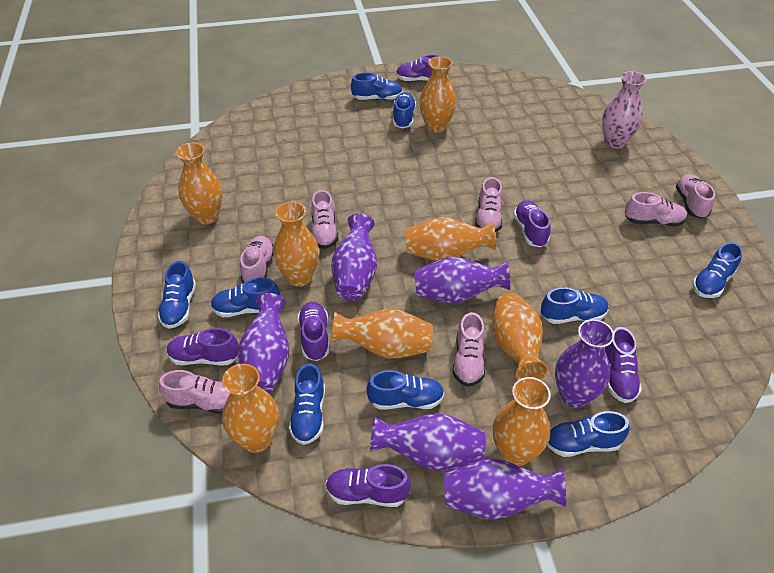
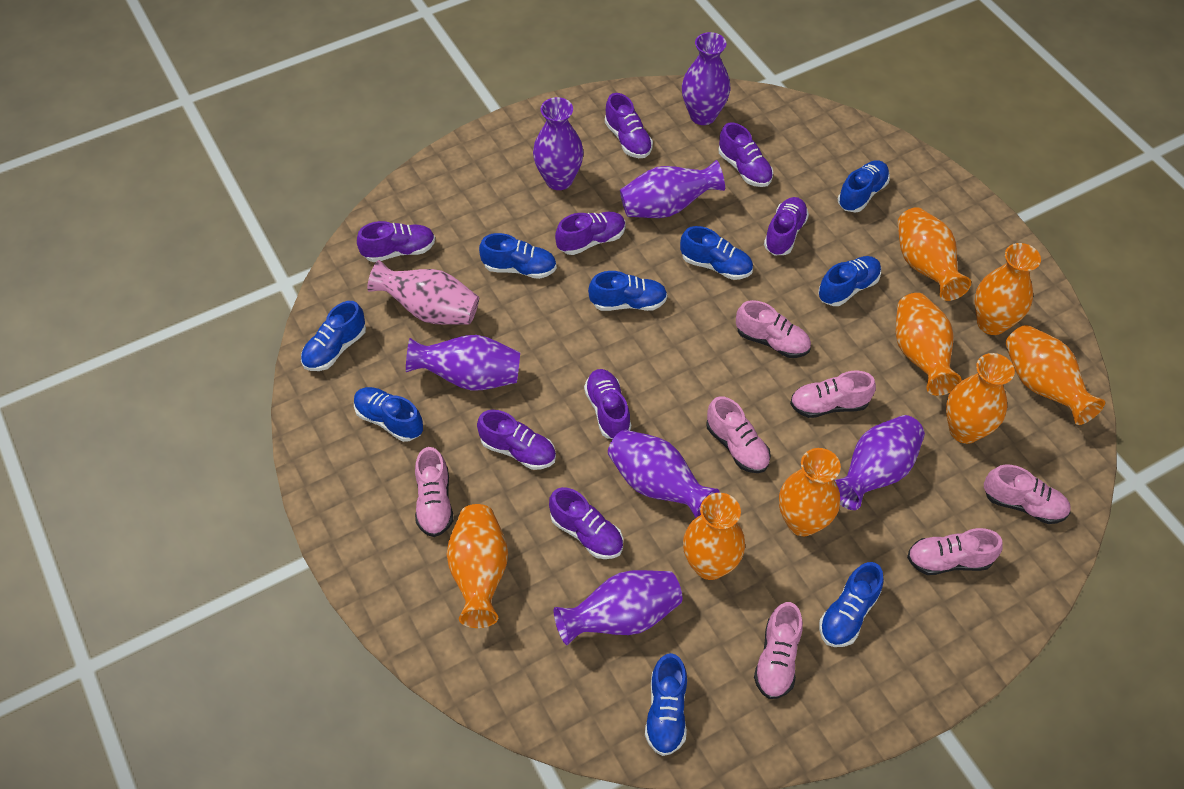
purple shoe: 6 -> 8
purple vase: 6 -> 7

